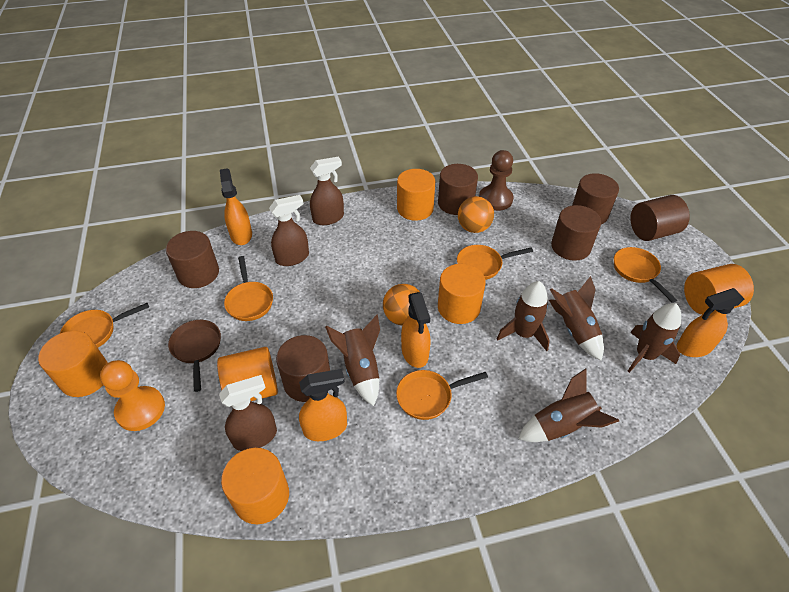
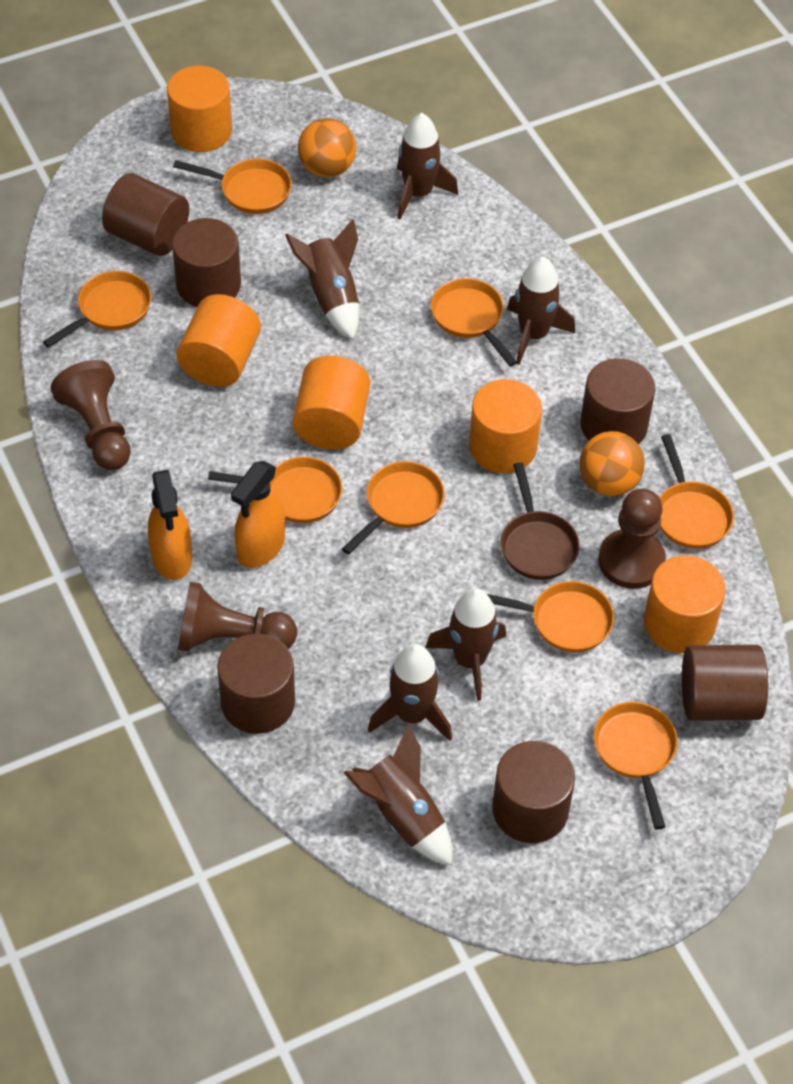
brown pawn: 1 -> 3
brown rocket: 5 -> 6
brown spray bottle: 3 -> 0
orange cylinder: 6 -> 5
orange pan: 5 -> 8
orange pawn: 1 -> 0
orange spray bottle: 4 -> 2

